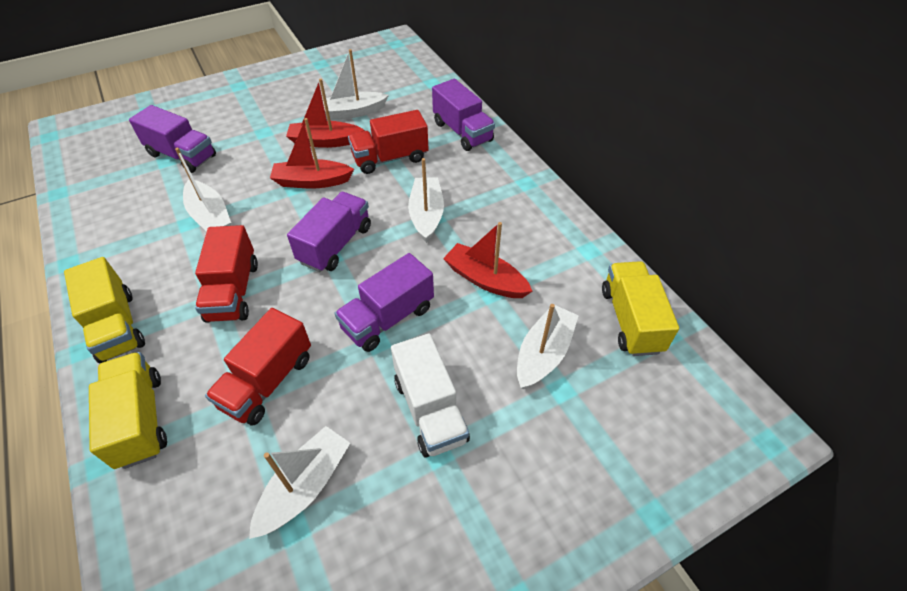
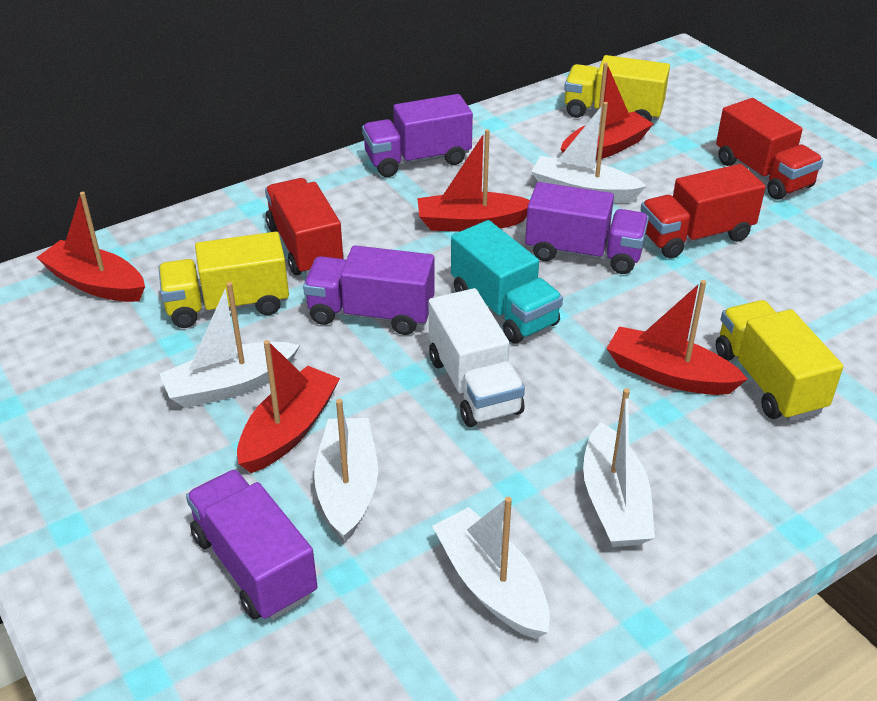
red boat: 3 -> 5
turquoise truck: 0 -> 1

